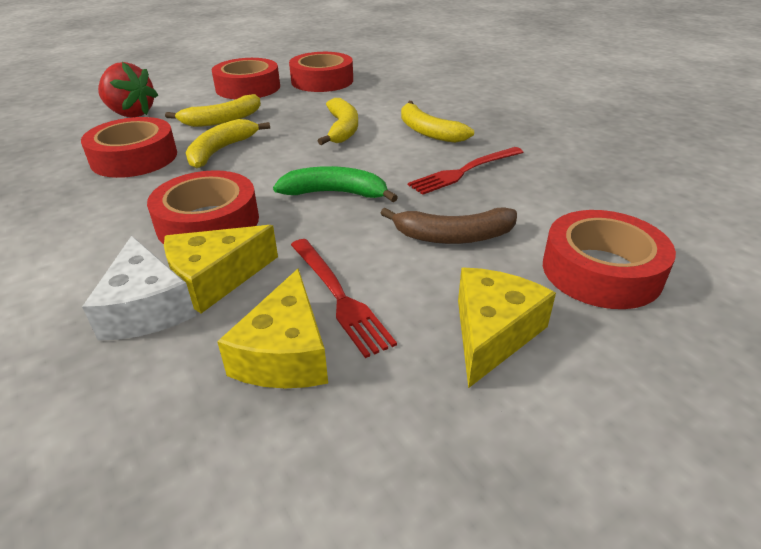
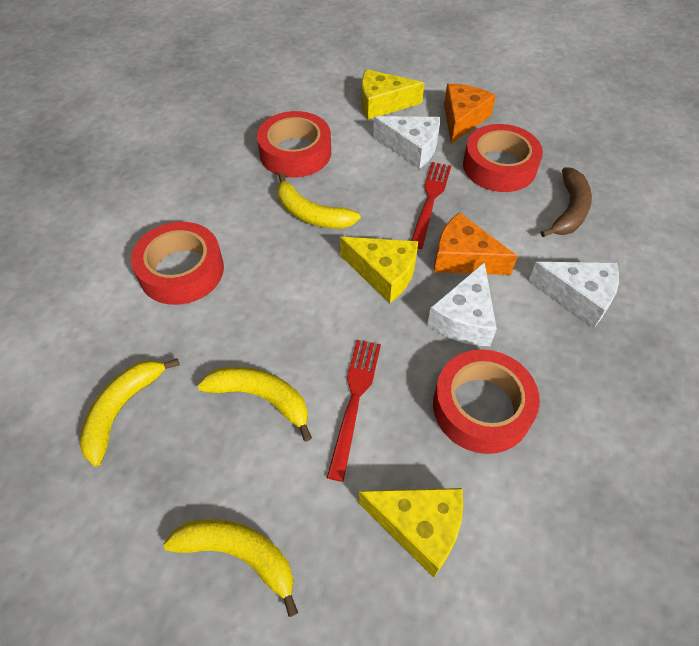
green banana: 1 -> 0
orange cheese: 0 -> 2
red strawberry: 1 -> 0
red tape: 5 -> 4
white cheese: 1 -> 3

